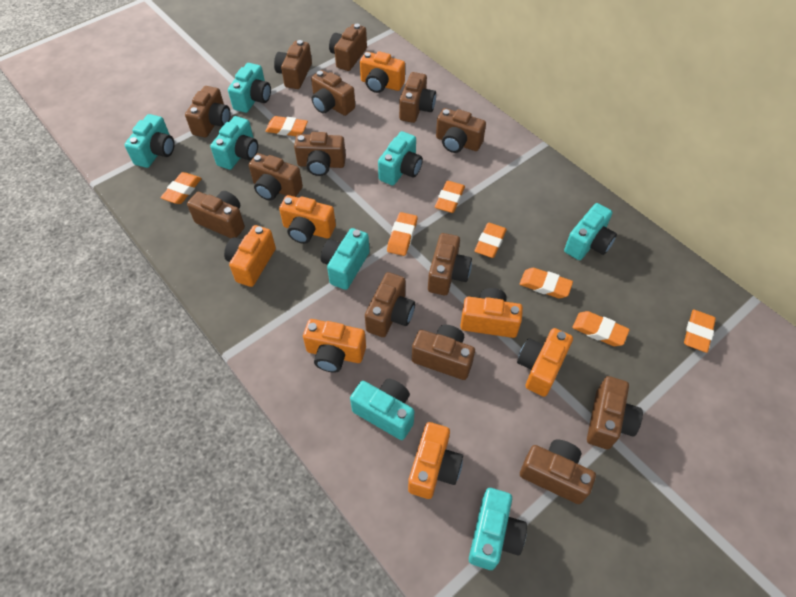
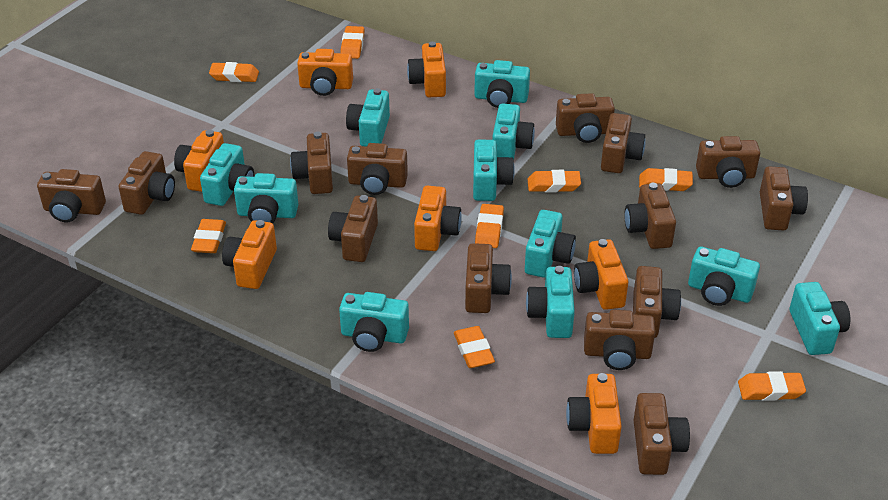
turquoise camera: 8 -> 11

